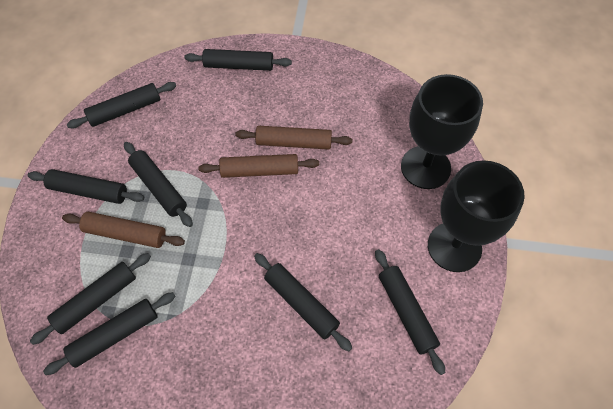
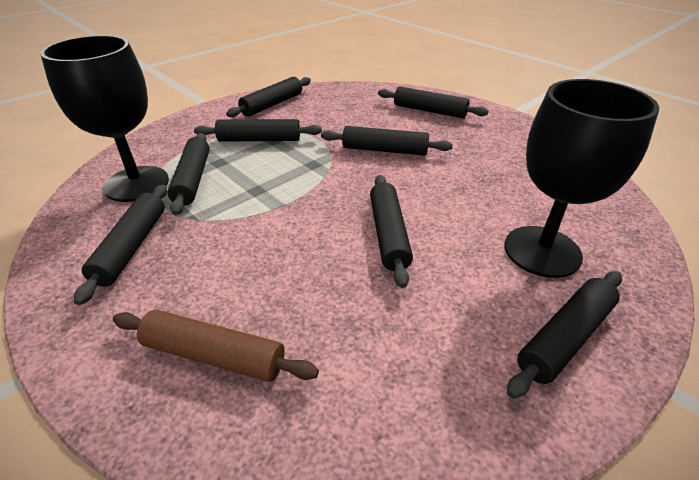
brown rolling pin: 3 -> 1

